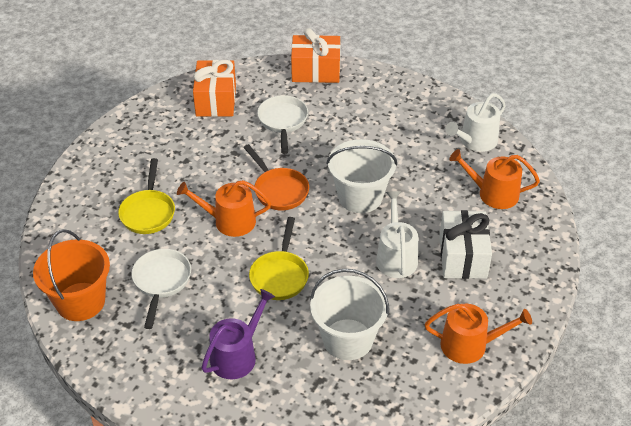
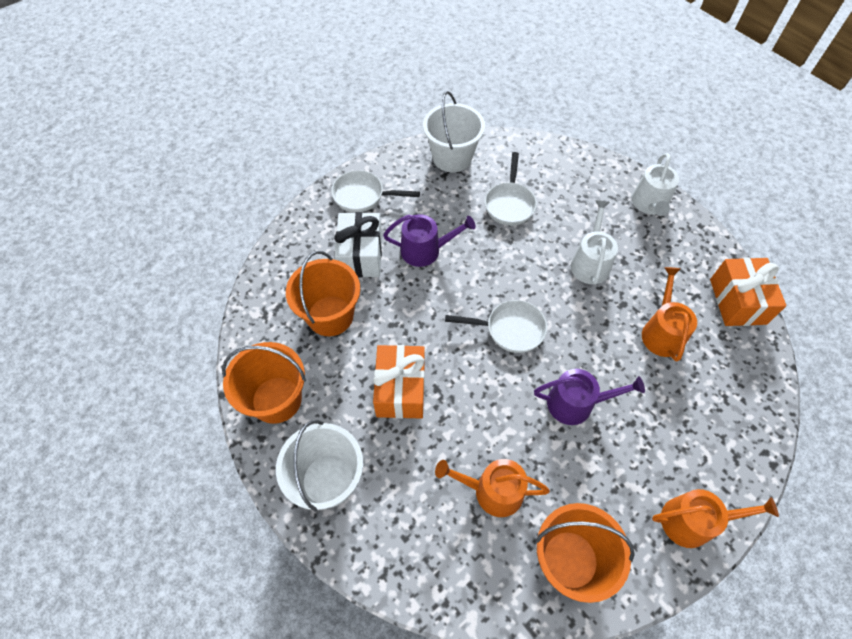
orange bucket: 1 -> 3
orange pan: 1 -> 0
purple watering can: 1 -> 2
white pan: 2 -> 3
yellow pan: 2 -> 0

